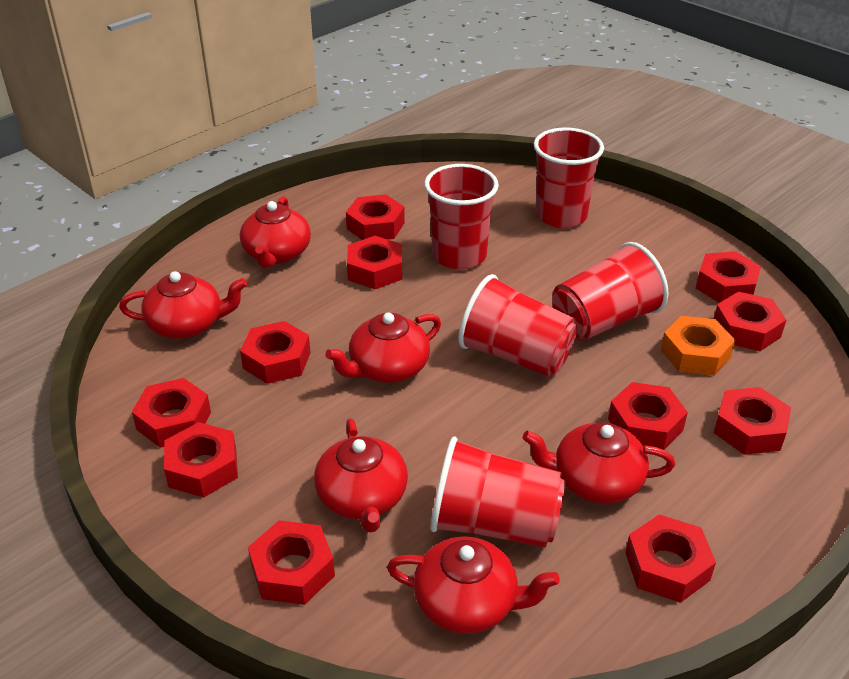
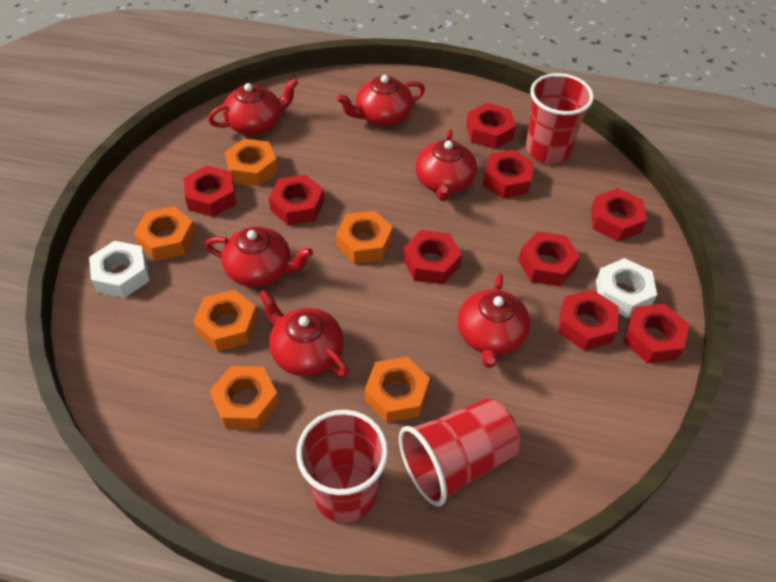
orange nut: 1 -> 6
red cup: 5 -> 3
red nut: 11 -> 9
white nut: 0 -> 2

